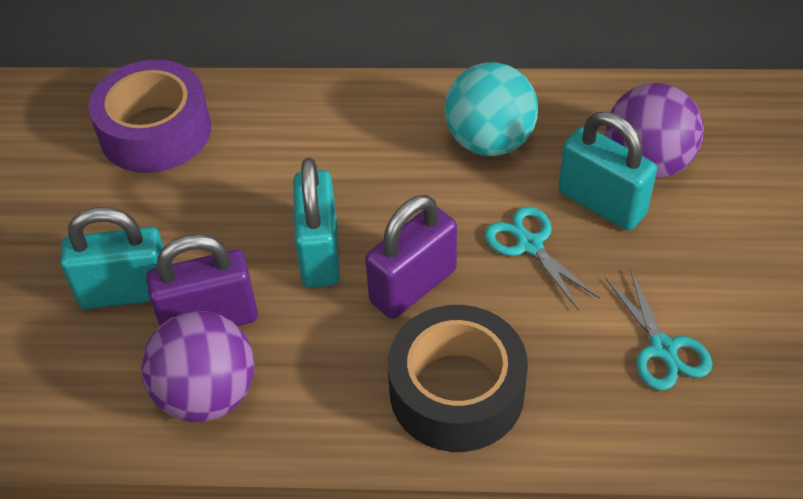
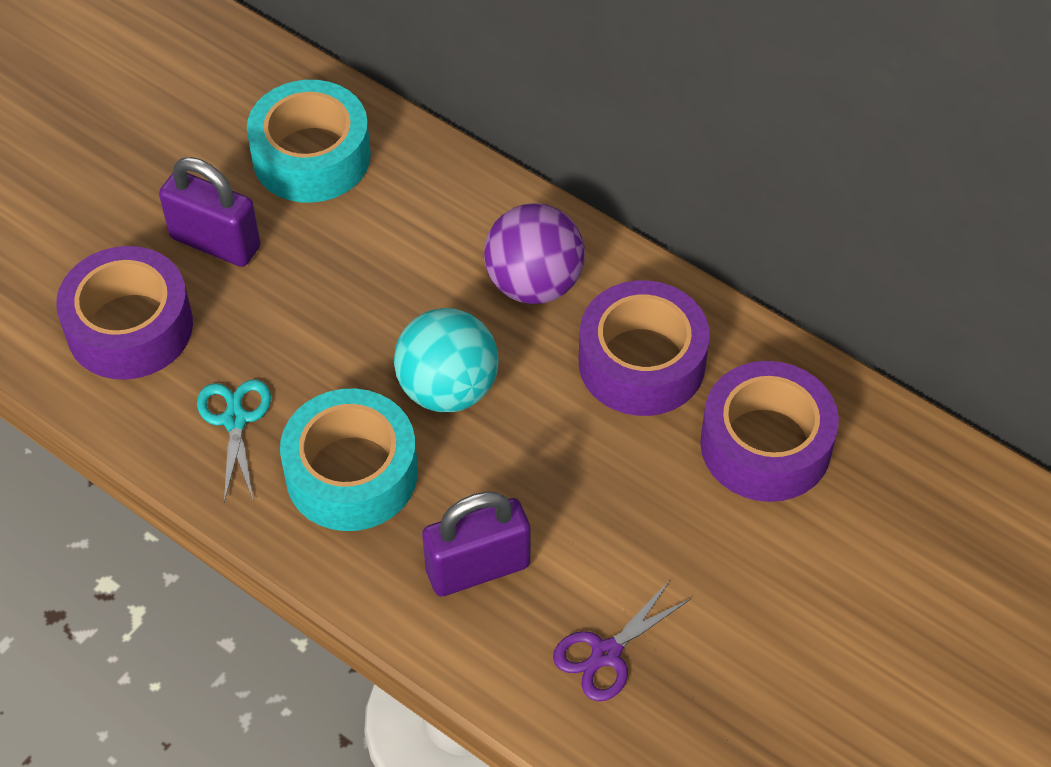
black tape: 1 -> 0
purple ball: 2 -> 1
purple scissors: 0 -> 1
purple tape: 1 -> 3
turquoise padlock: 3 -> 0
turquoise scissors: 2 -> 1
turquoise tape: 0 -> 2

